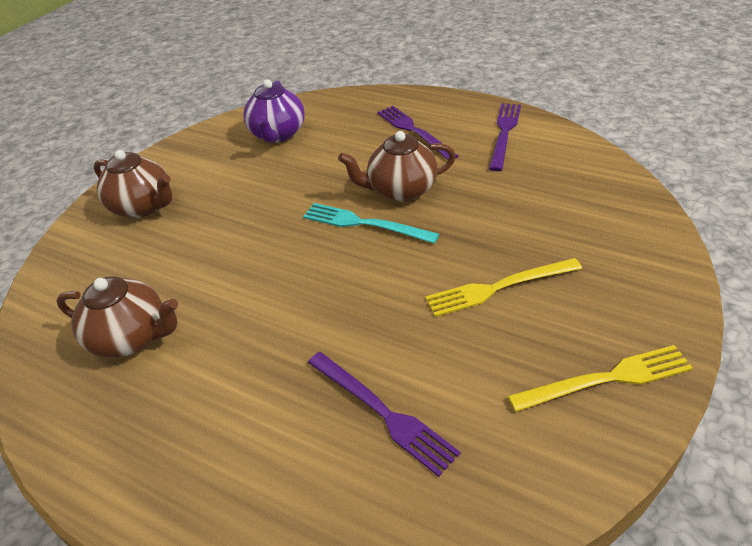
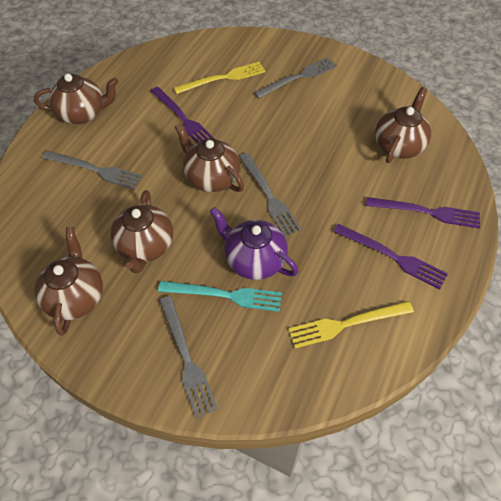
brown teapot: 3 -> 5
grey fork: 0 -> 4

